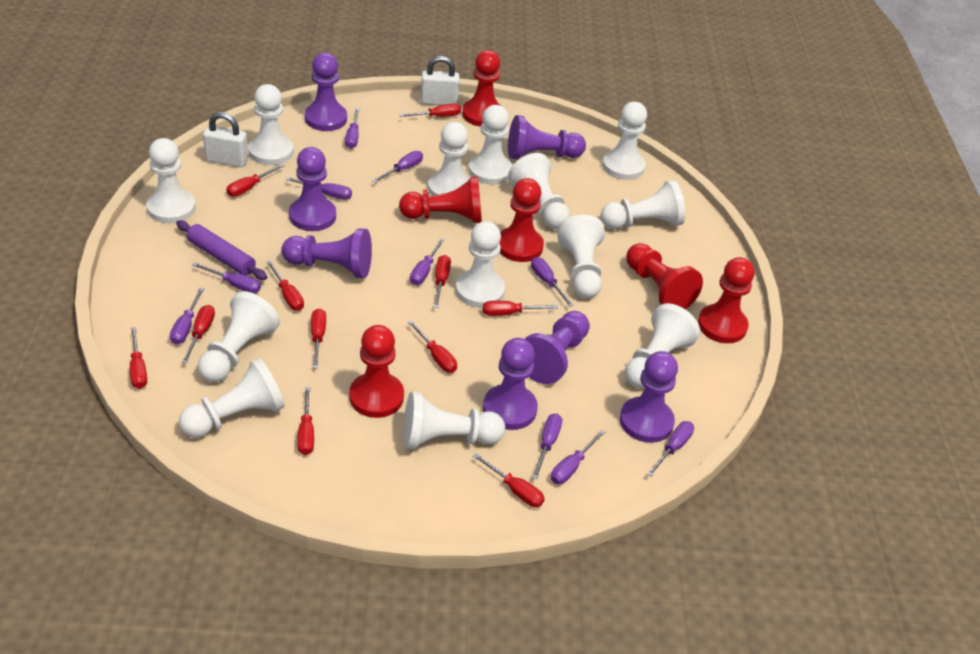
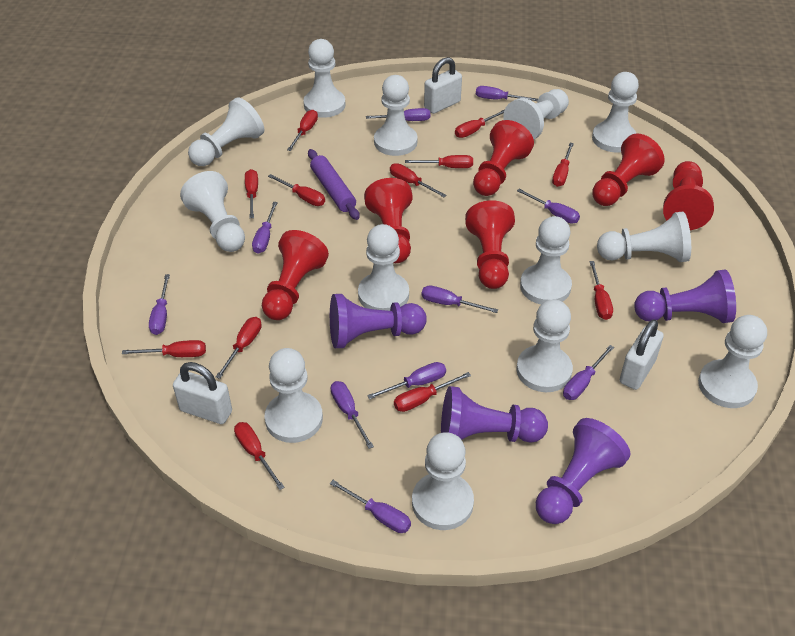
purple pawn: 7 -> 4
red screwdriver: 11 -> 12
white padlock: 2 -> 3

